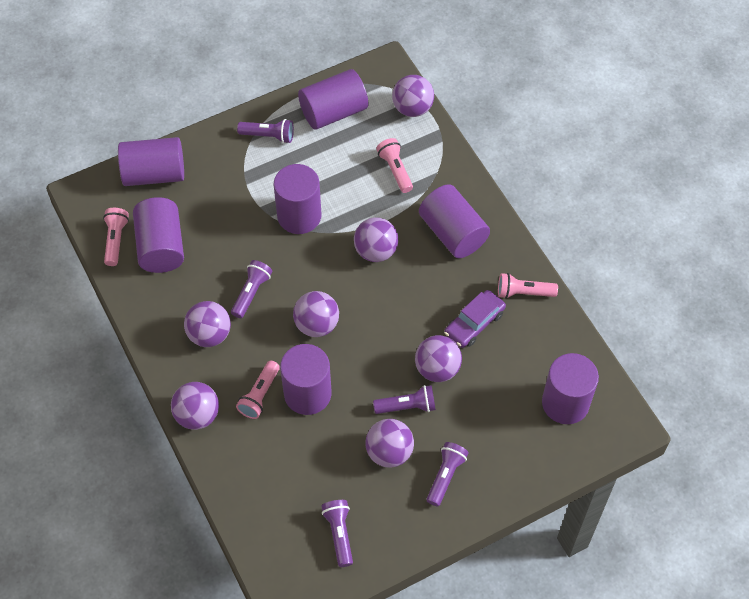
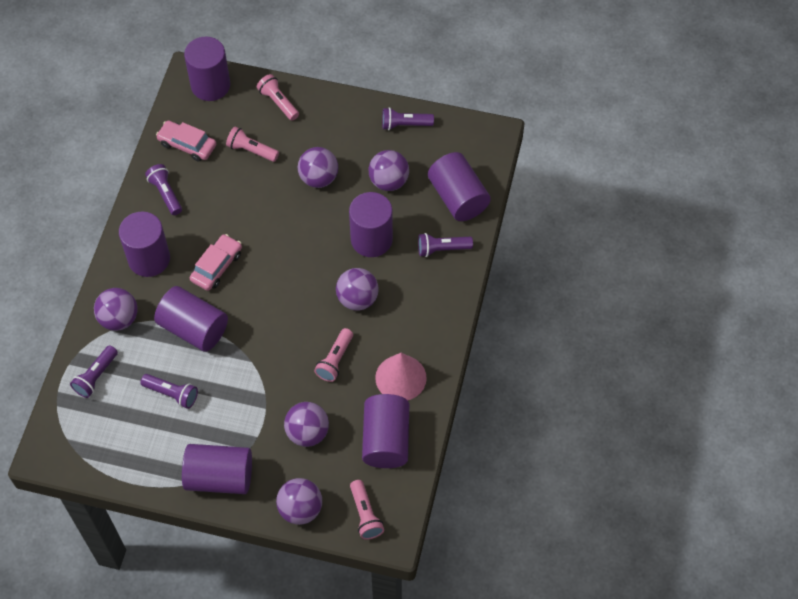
pink car: 0 -> 2
pink cone: 0 -> 1
purple ball: 7 -> 6
purple car: 1 -> 0

